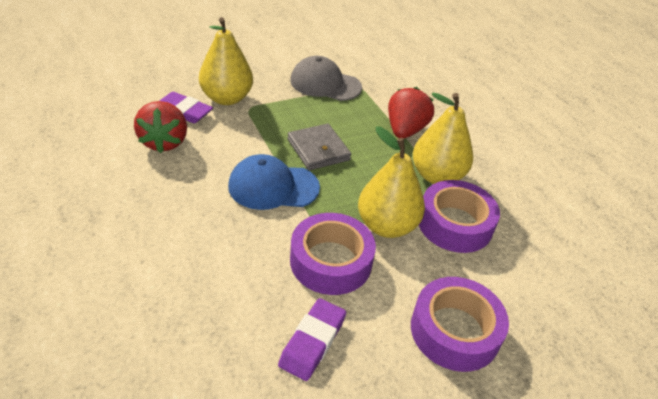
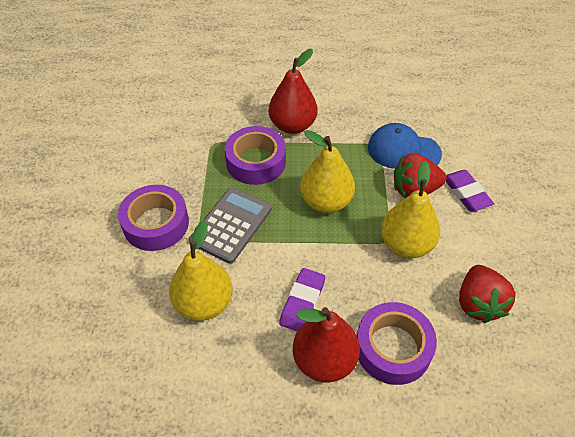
grey calculator: 0 -> 1
grey cap: 1 -> 0
grey wallet: 1 -> 0
red pear: 0 -> 2

